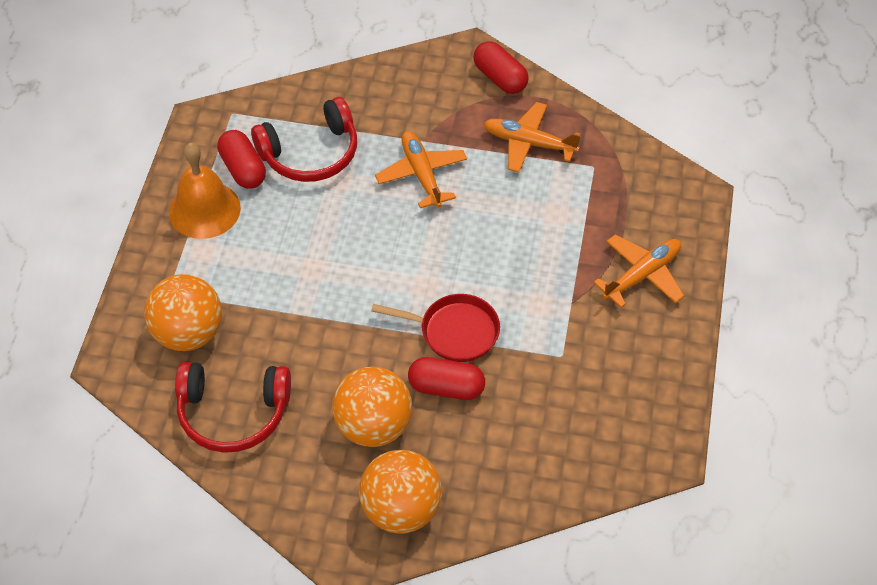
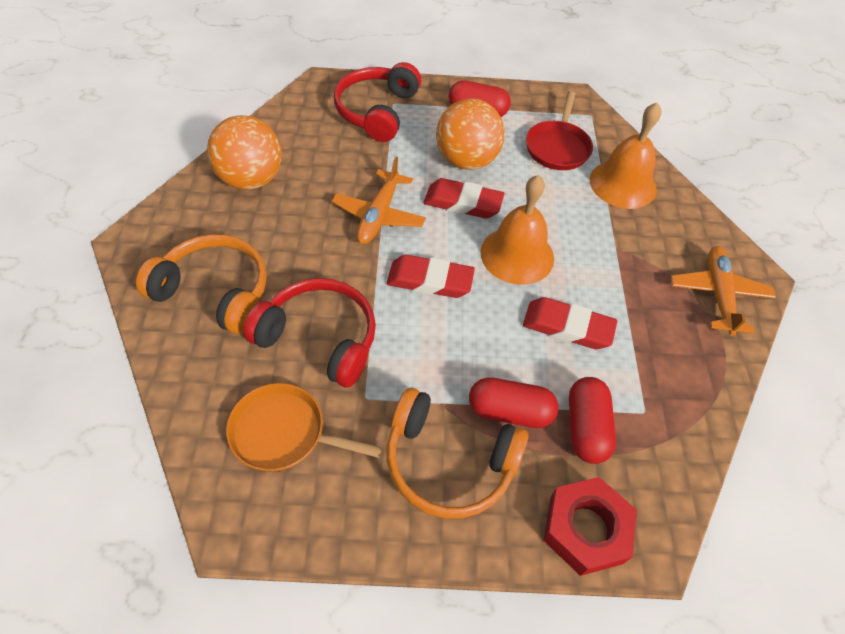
orange ball: 3 -> 2
orange bell: 1 -> 2
orange headphones: 0 -> 2
orange pan: 0 -> 1
orange plane: 3 -> 2
red eraser: 0 -> 3
red nut: 0 -> 1

